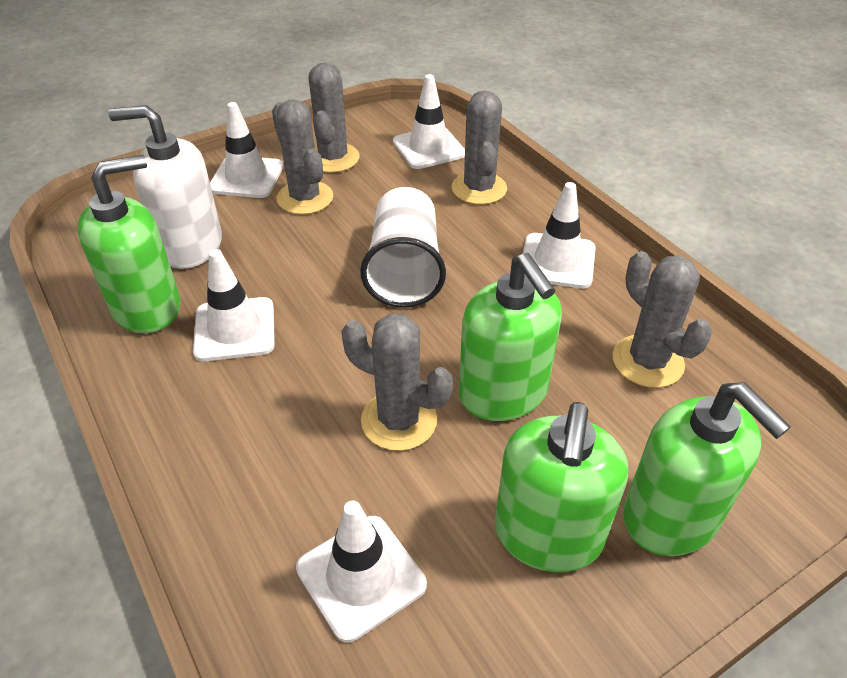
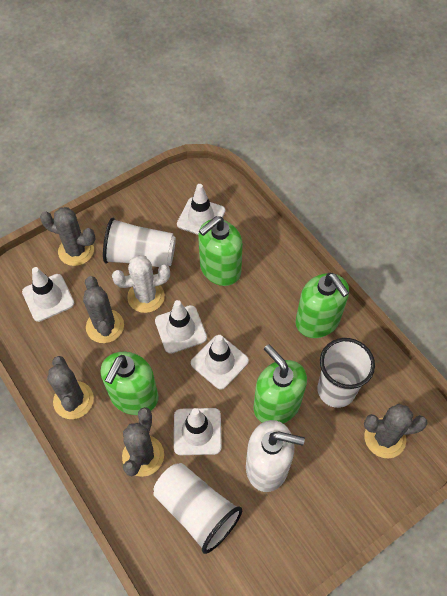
white cactus: 0 -> 1
white cup: 1 -> 3

